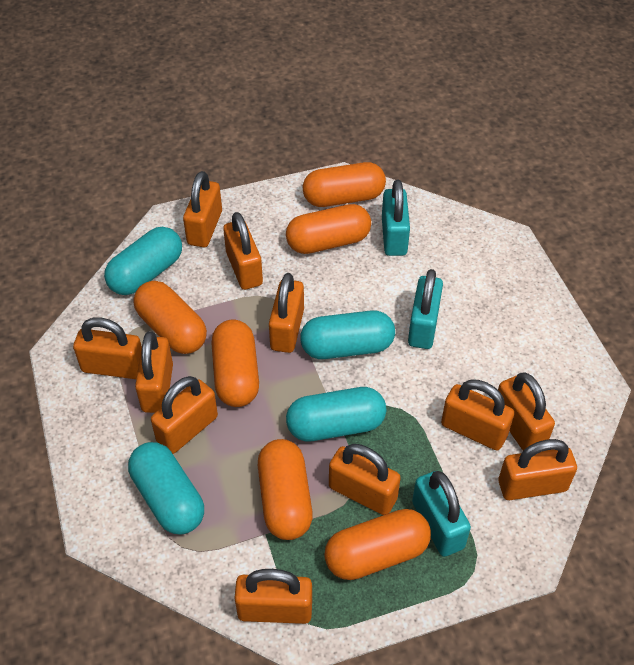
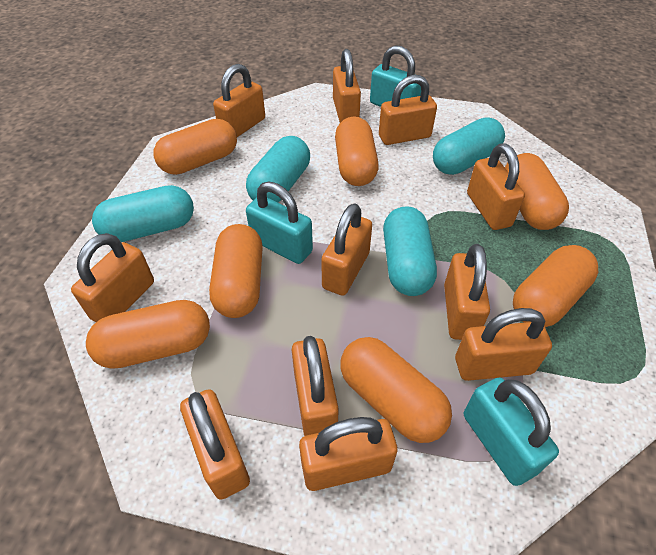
orange capsule: 6 -> 7

